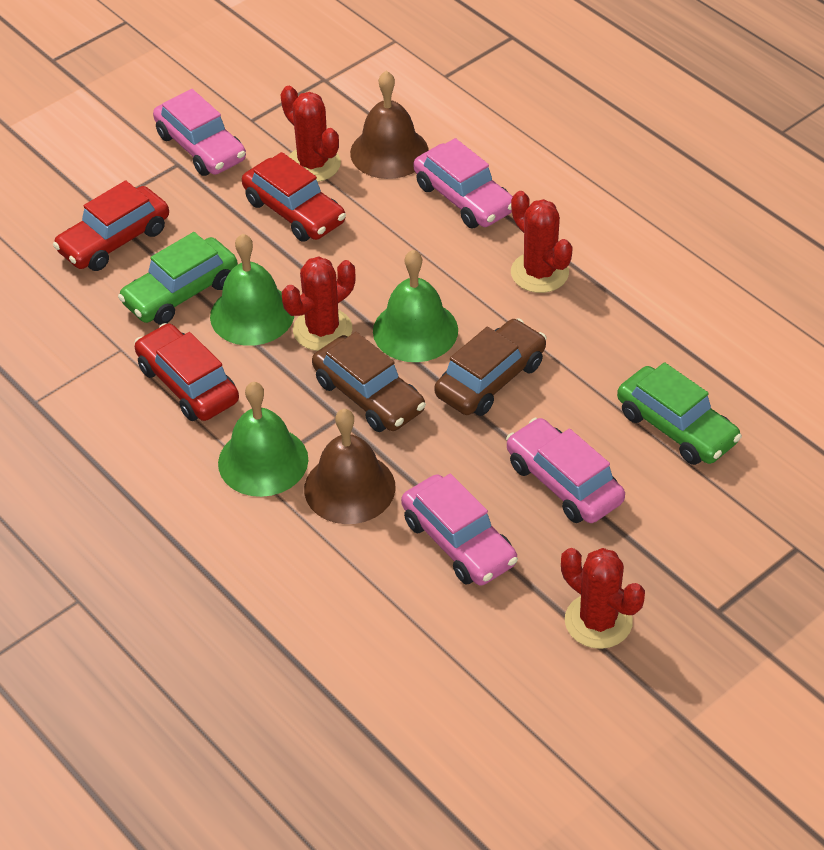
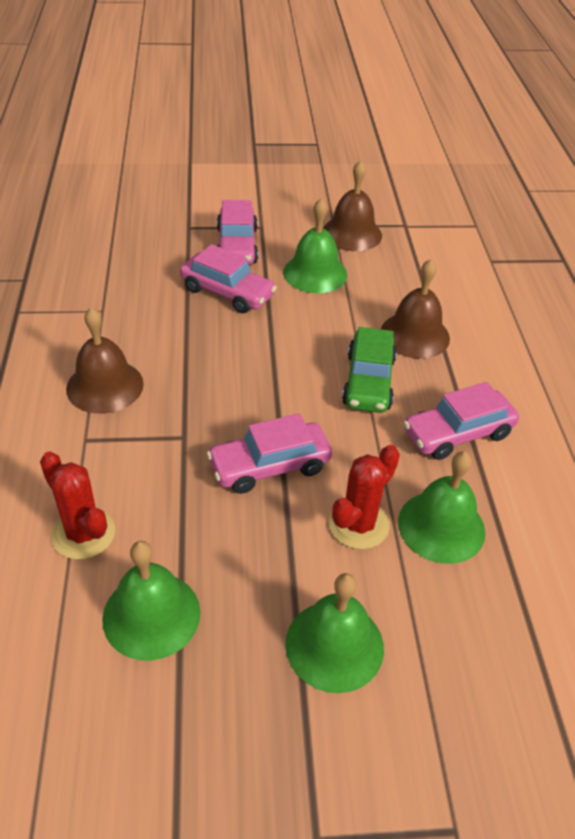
brown bell: 2 -> 3
brown car: 2 -> 0
green bell: 3 -> 4
green car: 2 -> 1
red cactus: 4 -> 2
red car: 3 -> 0

